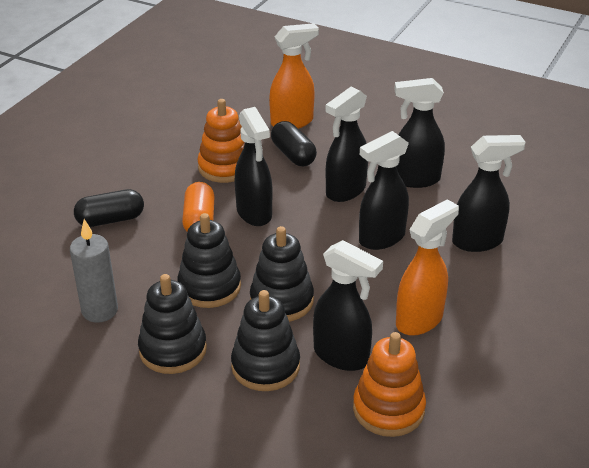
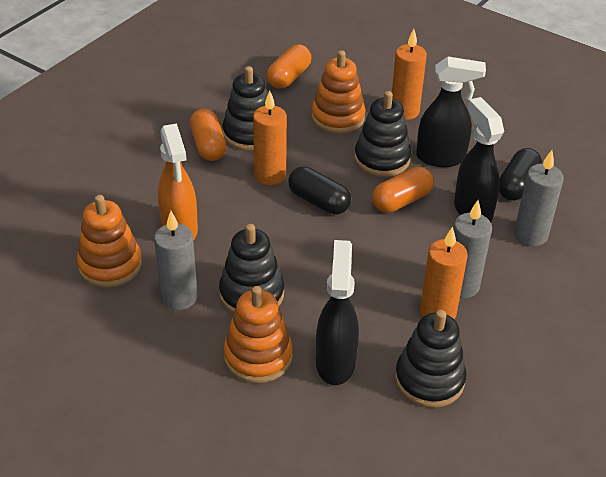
black spray bottle: 6 -> 3
grey candle: 1 -> 3
orange candle: 0 -> 3
orange capsule: 1 -> 3
orange spray bottle: 2 -> 1
orange stacking toy: 2 -> 3

